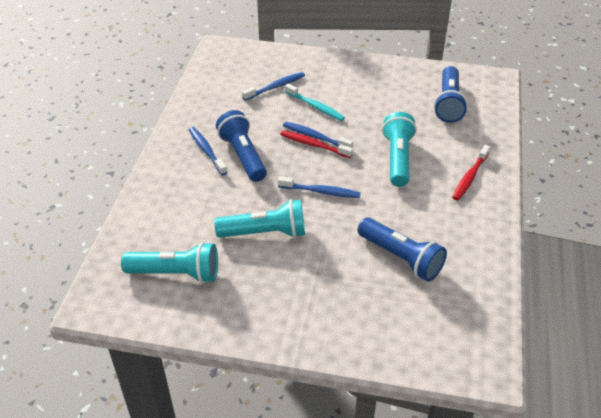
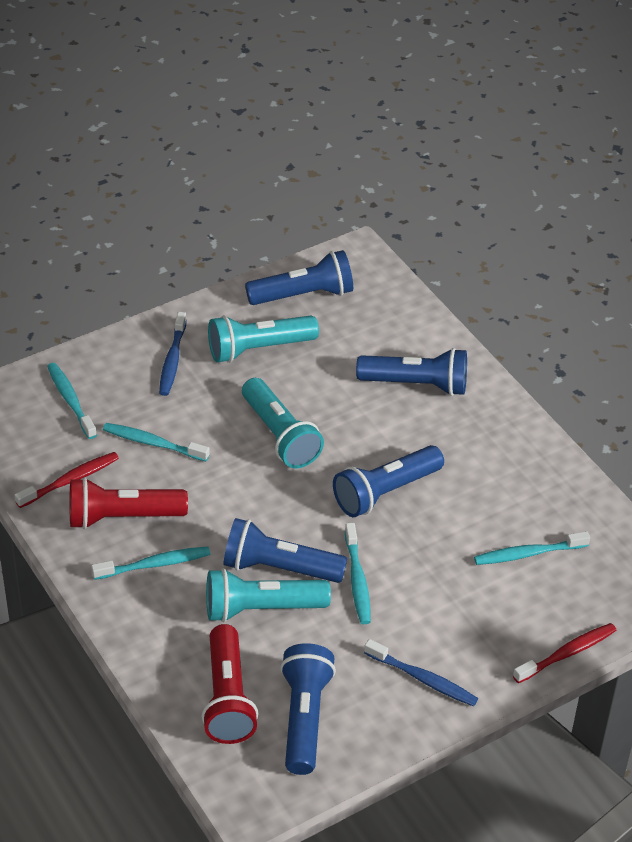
blue flashlight: 3 -> 5
blue toothbrush: 4 -> 2
red flashlight: 0 -> 2
turquoise toothbrush: 1 -> 5

